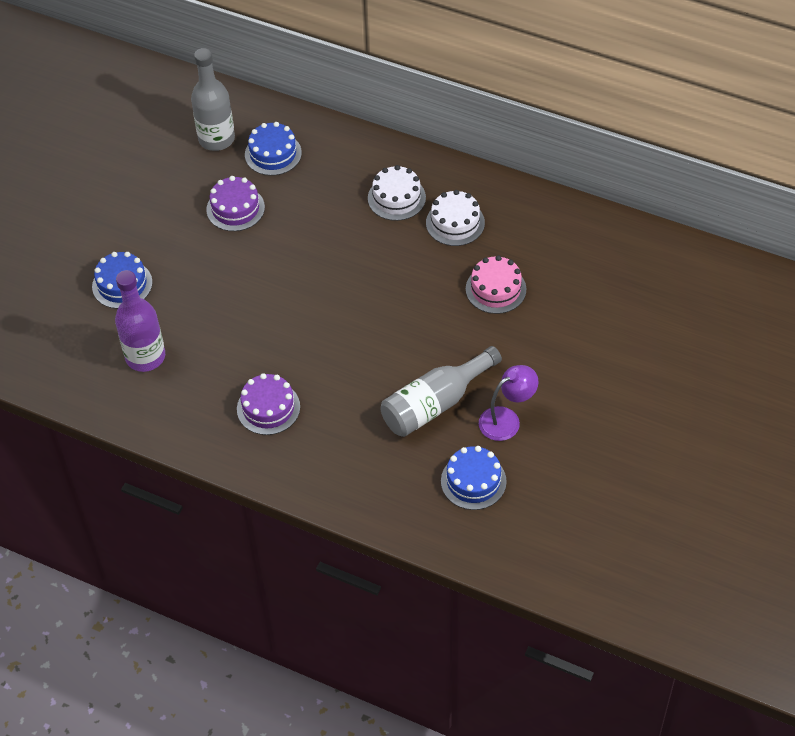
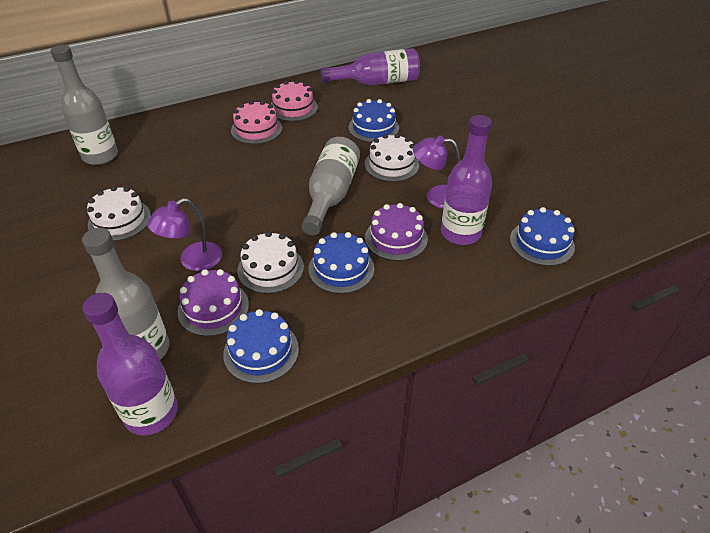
blue cake: 3 -> 4
grey bottle: 2 -> 3
pink cake: 1 -> 2
purple bottle: 1 -> 3
purple lamp: 1 -> 2
white cake: 2 -> 3

